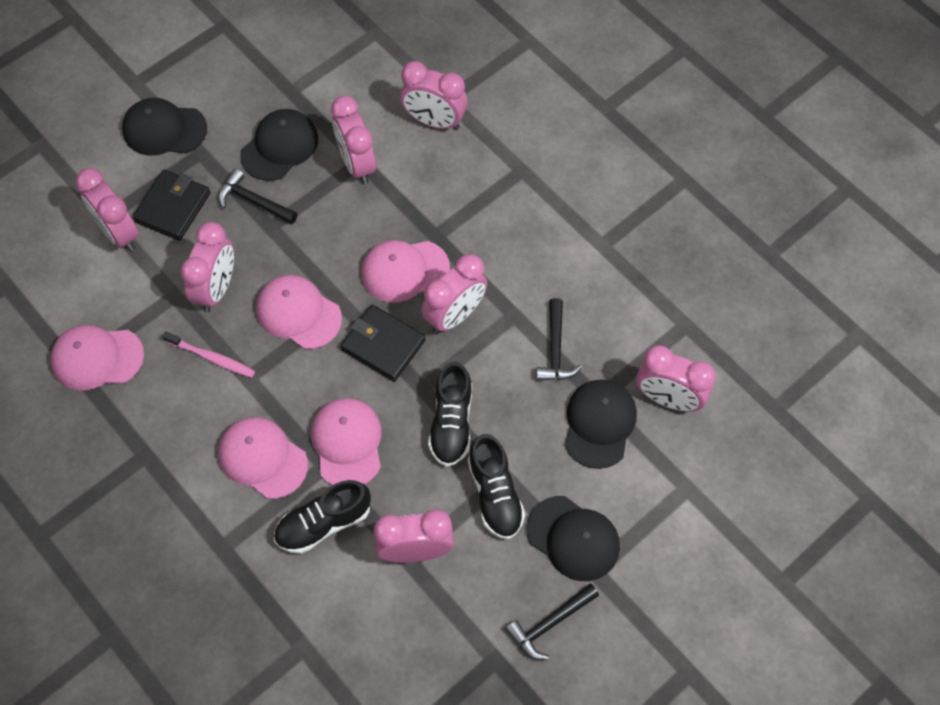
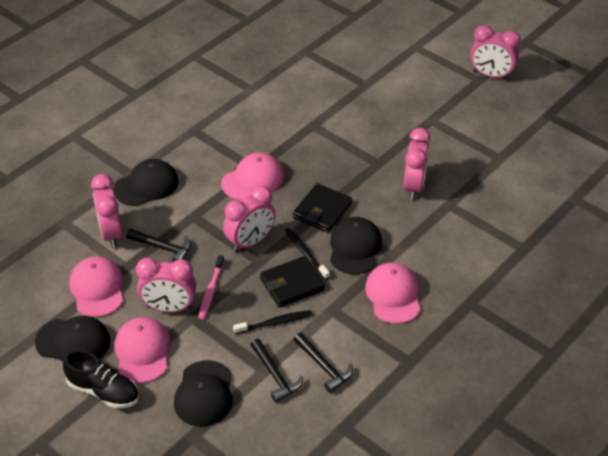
black shoe: 3 -> 1
black toothbrush: 0 -> 2
pink cap: 5 -> 4
pink clock: 7 -> 5

